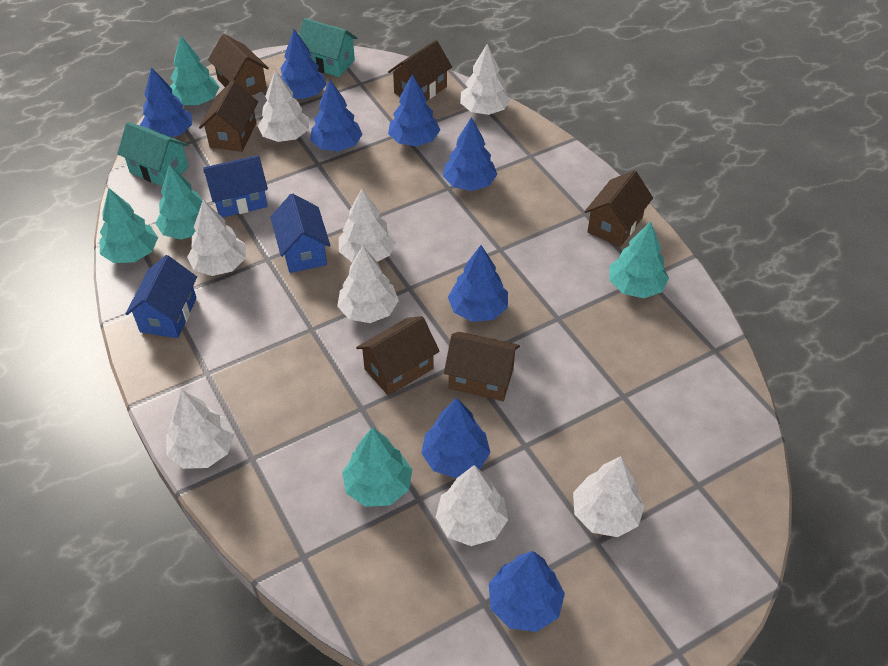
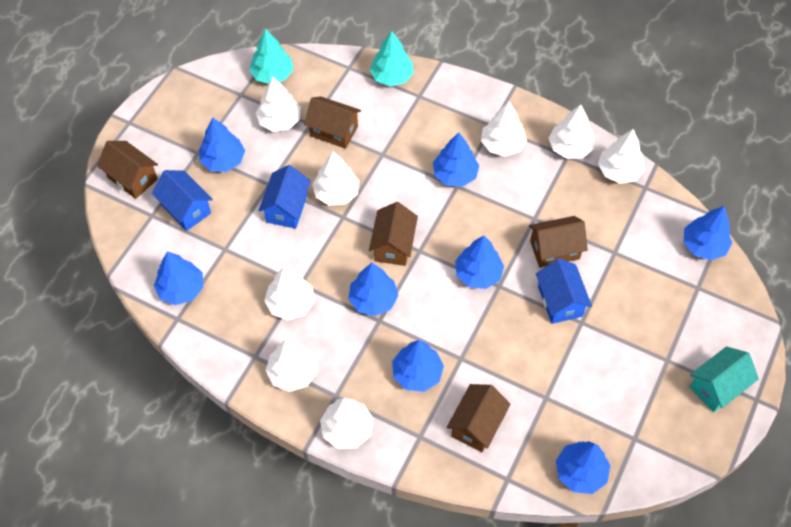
brown house: 6 -> 5
turquoise house: 2 -> 1
turquoise tree: 5 -> 2

